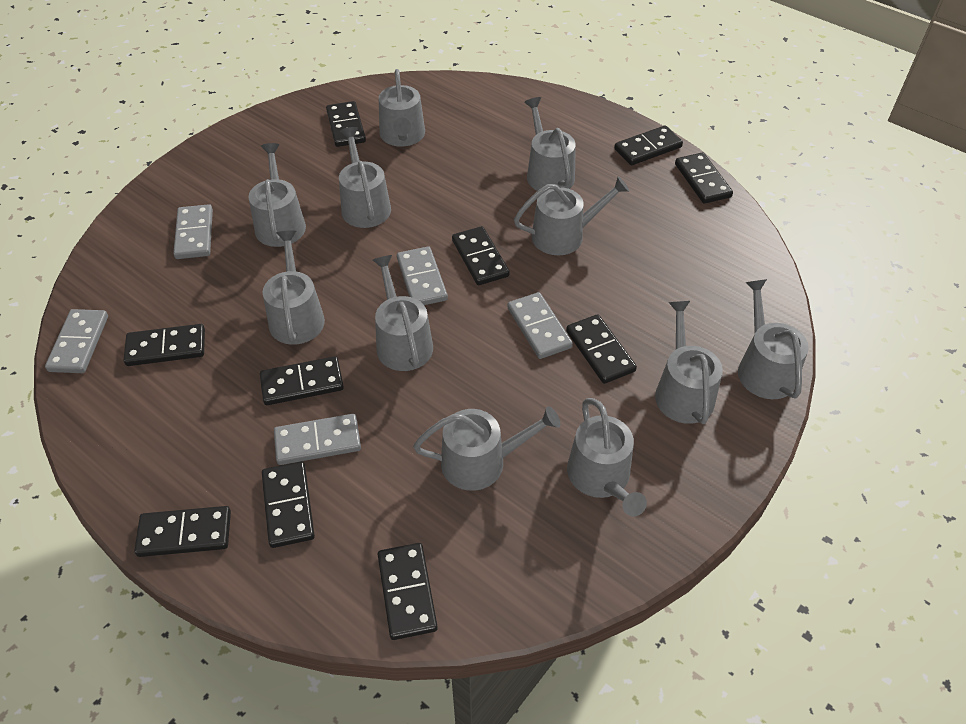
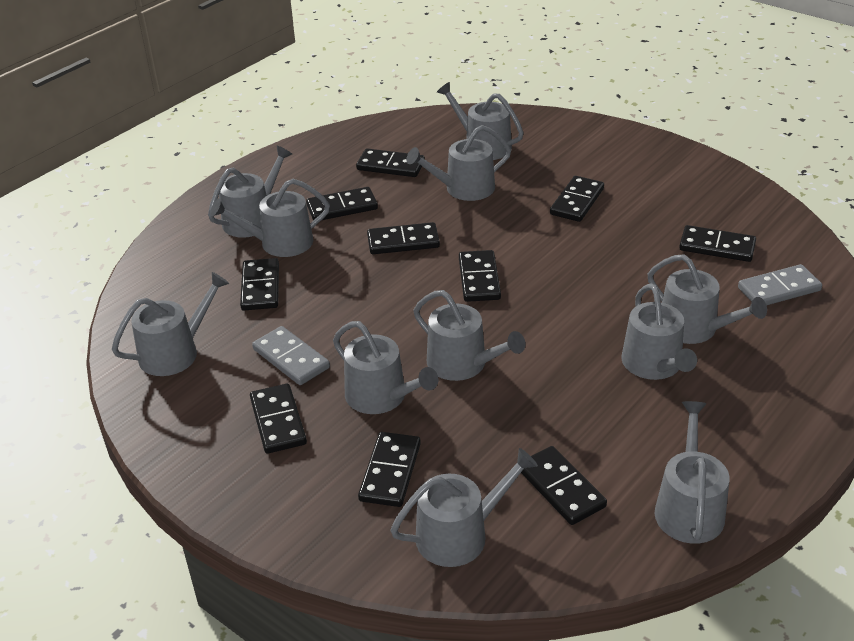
grey domino: 5 -> 2

